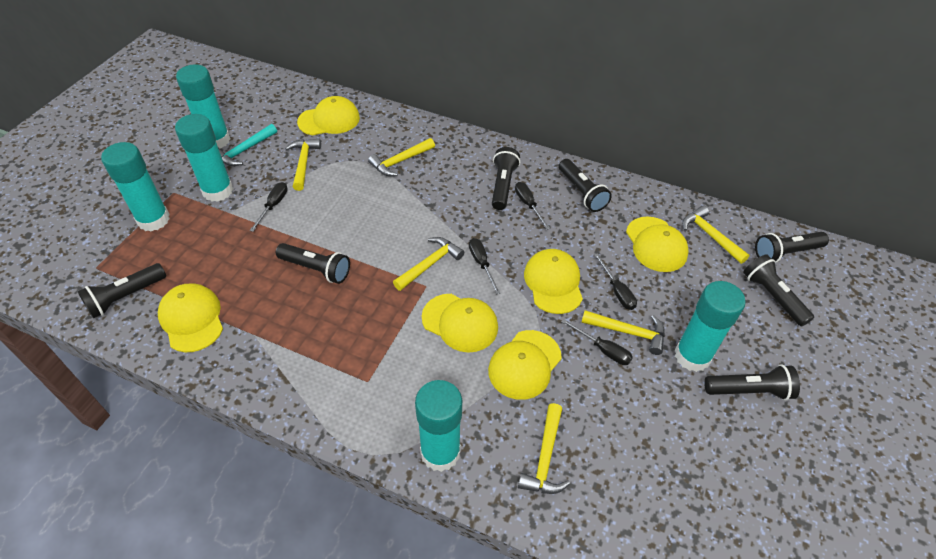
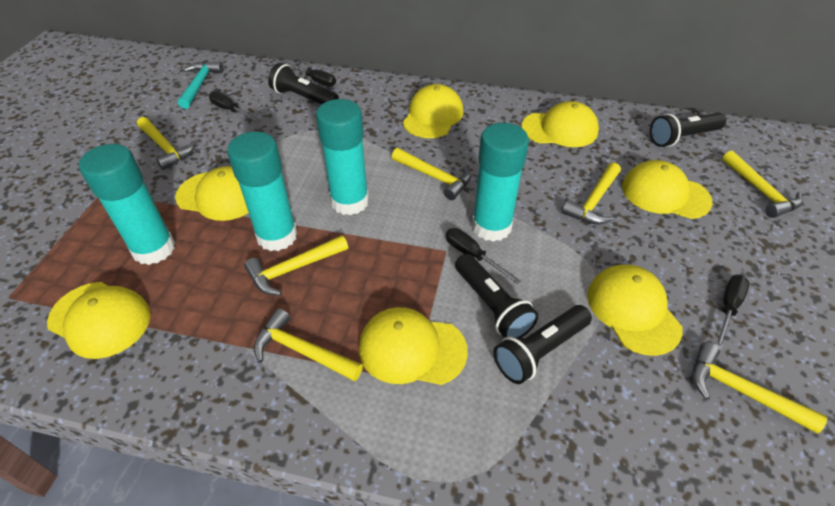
black flashlight: 7 -> 4
black screwdriver: 5 -> 4
turquoise glue stick: 5 -> 4
yellow cap: 6 -> 7
yellow hammer: 6 -> 7

